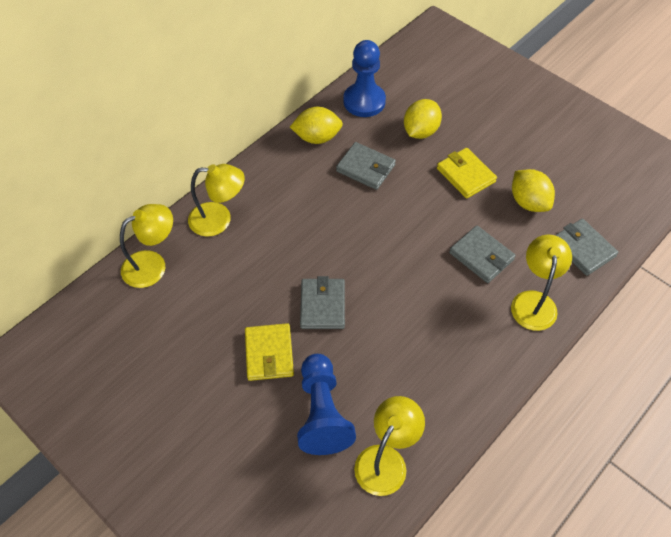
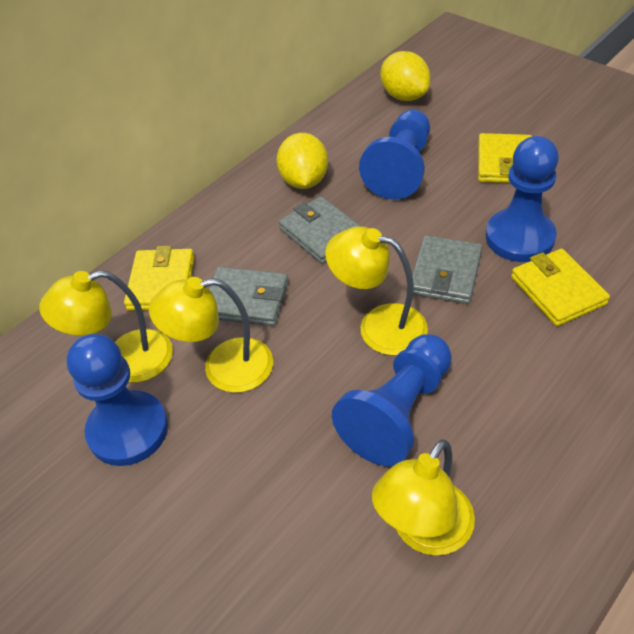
blue pawn: 2 -> 4
grey wallet: 4 -> 3
yellow lemon: 3 -> 2
yellow wallet: 2 -> 3

